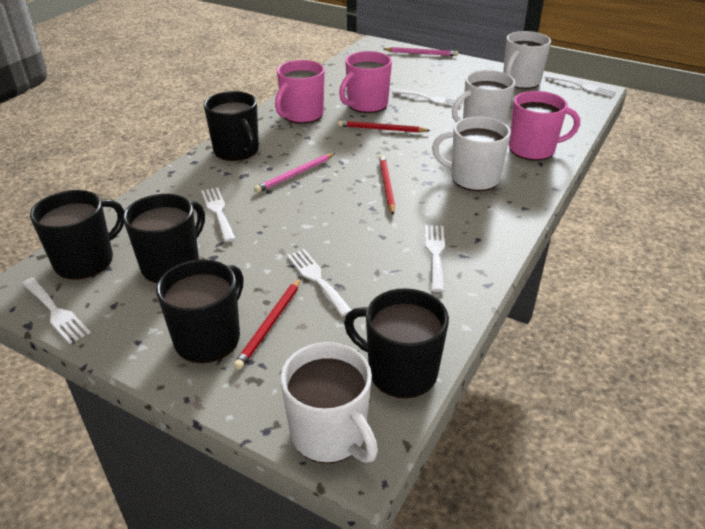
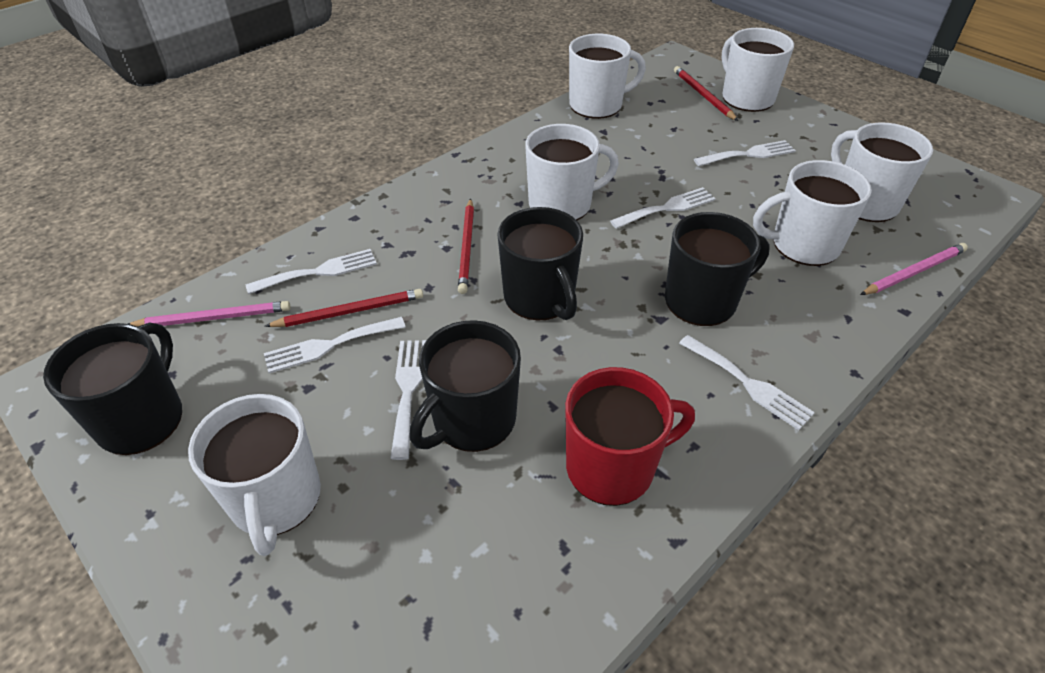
black mug: 5 -> 4
pink mug: 3 -> 0
red mug: 0 -> 1
white mug: 4 -> 6

